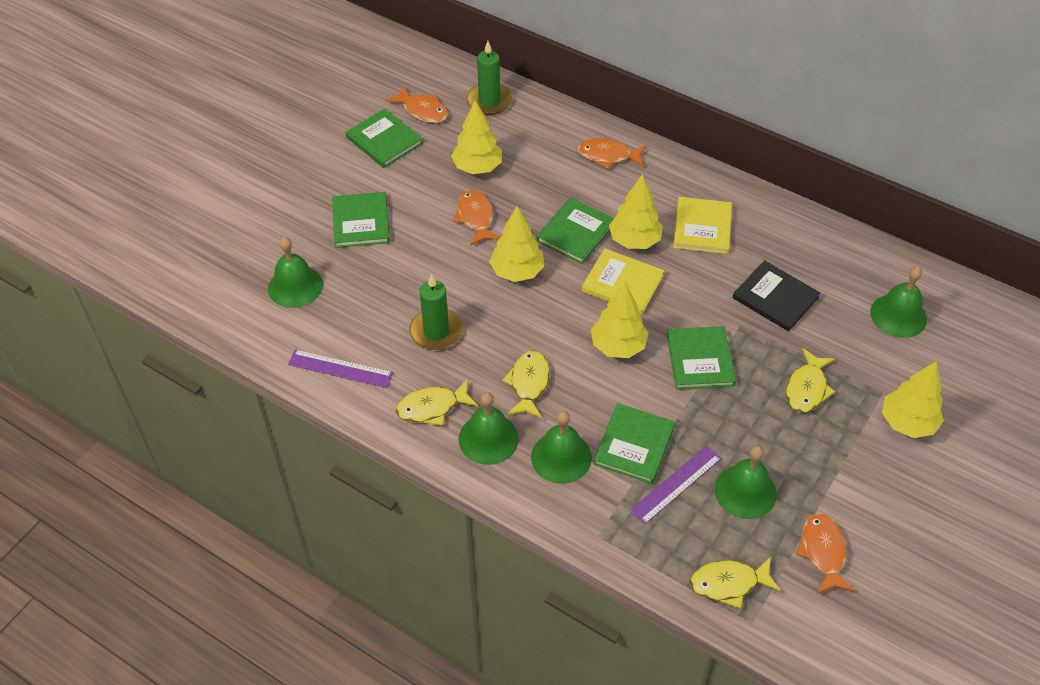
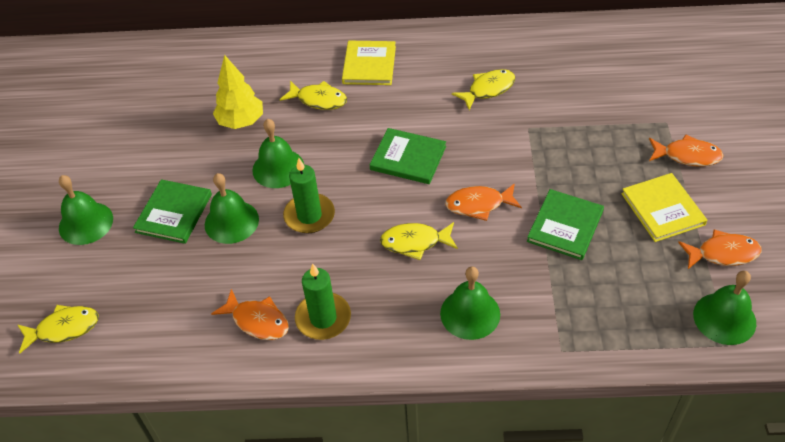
black book: 1 -> 0
green book: 5 -> 3
purple ruler: 2 -> 0
yellow tree: 5 -> 1

